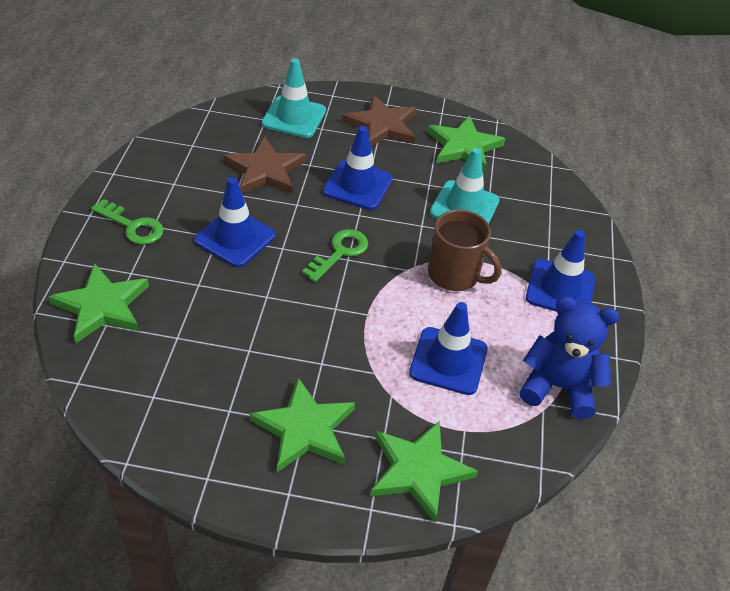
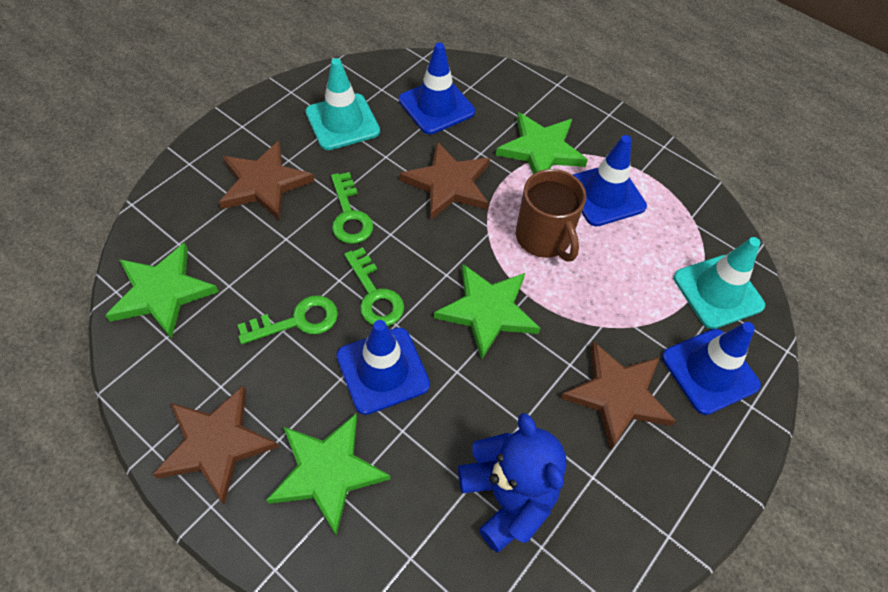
brown star: 2 -> 4
green key: 2 -> 3

